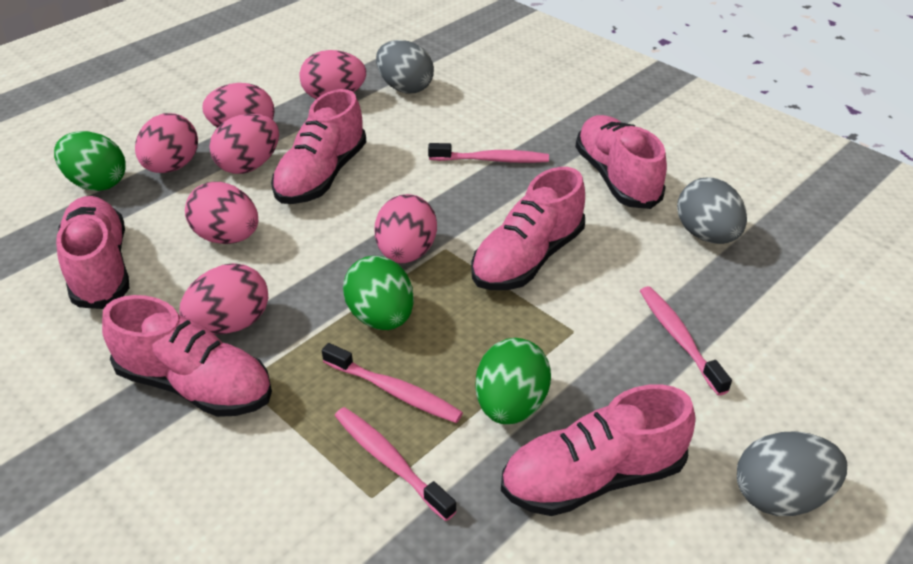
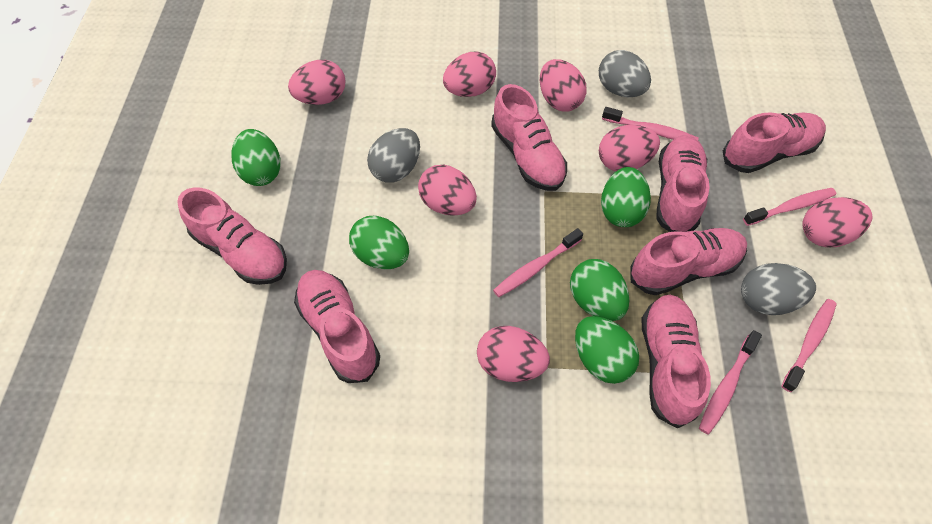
green egg: 3 -> 5
pink shoe: 6 -> 7
pink toothbrush: 4 -> 5

